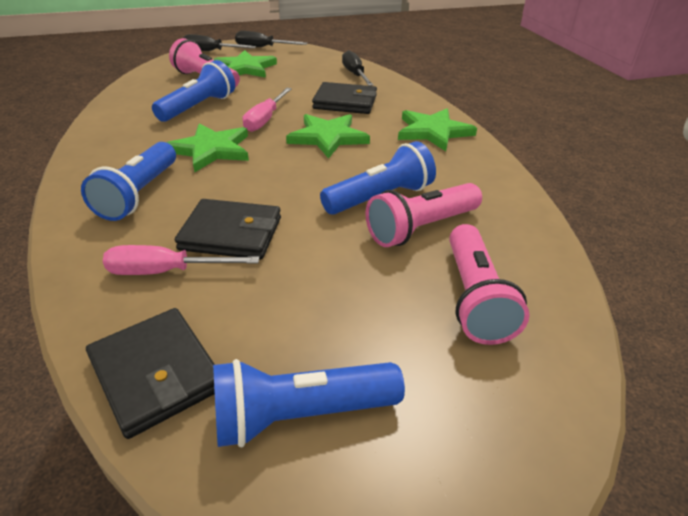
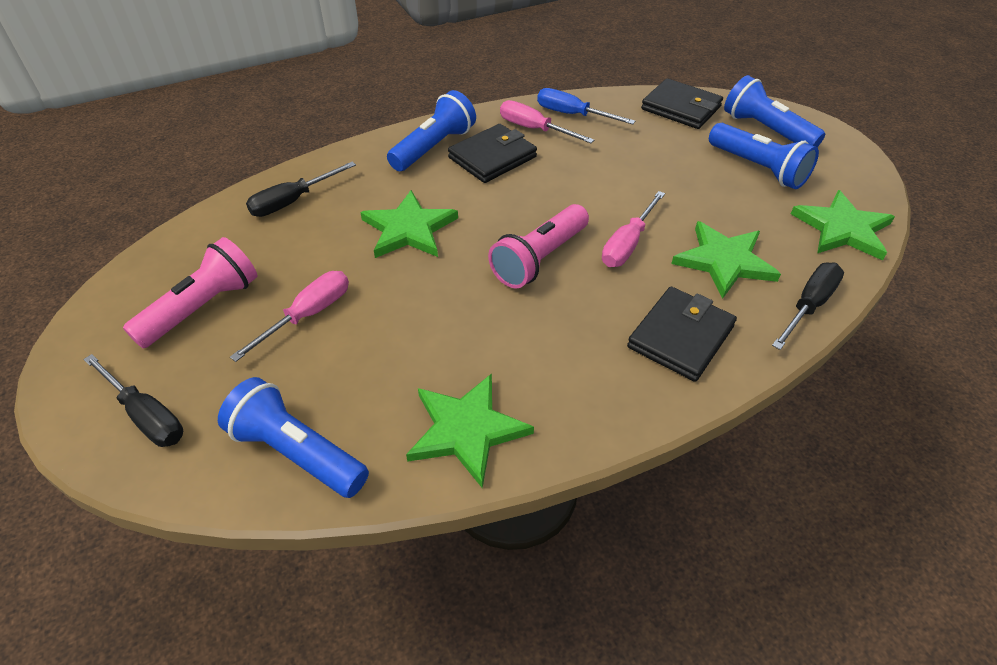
blue screwdriver: 0 -> 1
pink flashlight: 3 -> 2
pink screwdriver: 2 -> 3

